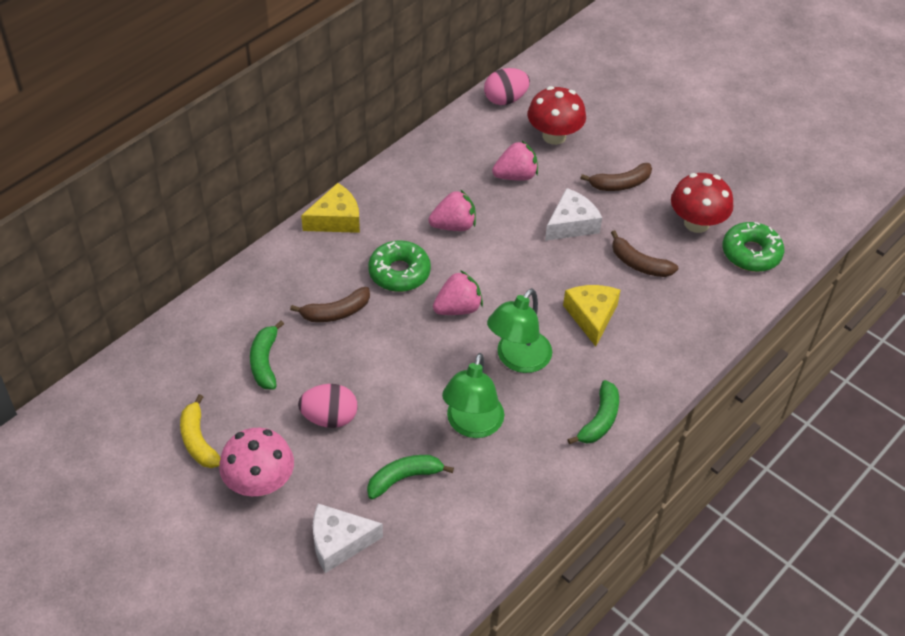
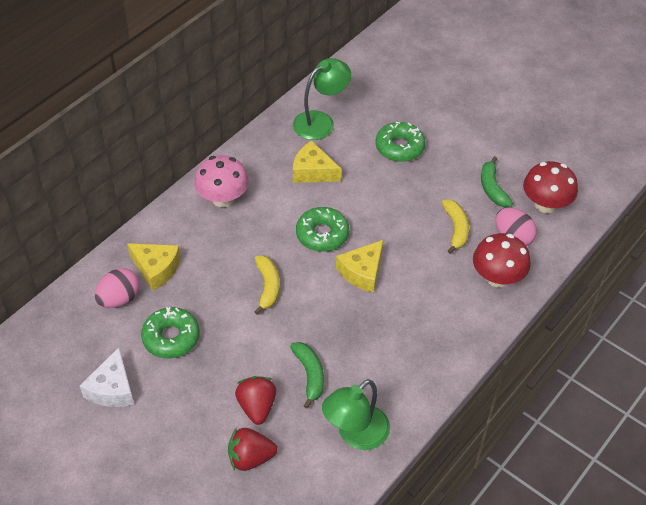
brown banana: 3 -> 0
green banana: 3 -> 2
green donut: 2 -> 3
pink strawberry: 3 -> 0
red strawberry: 0 -> 2
white cheese: 2 -> 1
yellow banana: 1 -> 2
yellow cheese: 2 -> 3

